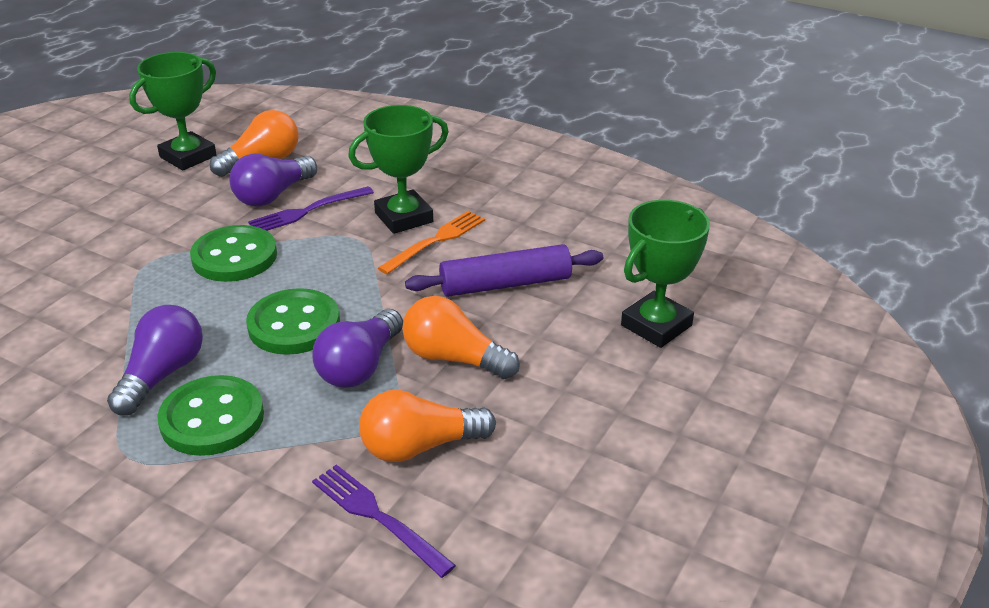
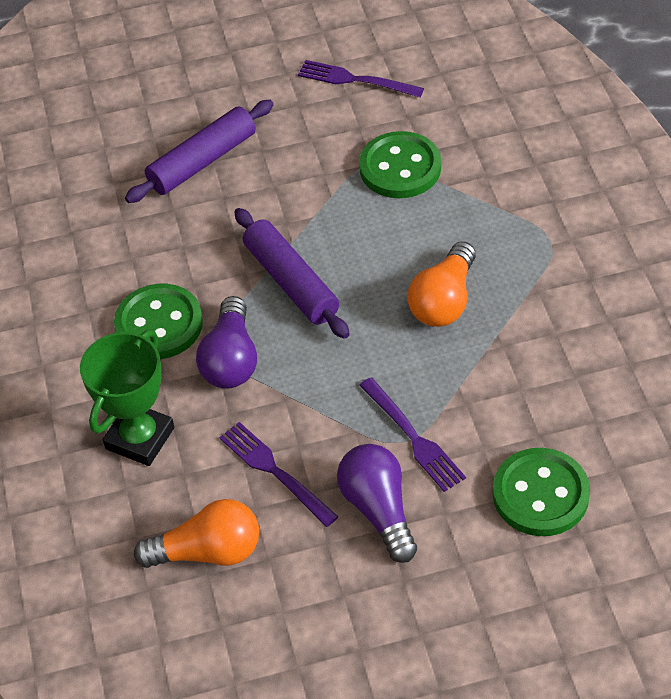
green trophy: 3 -> 1
orange fork: 1 -> 0
orange light bulb: 3 -> 2
purple fork: 2 -> 3
purple light bulb: 3 -> 2
purple rolling pin: 1 -> 2

